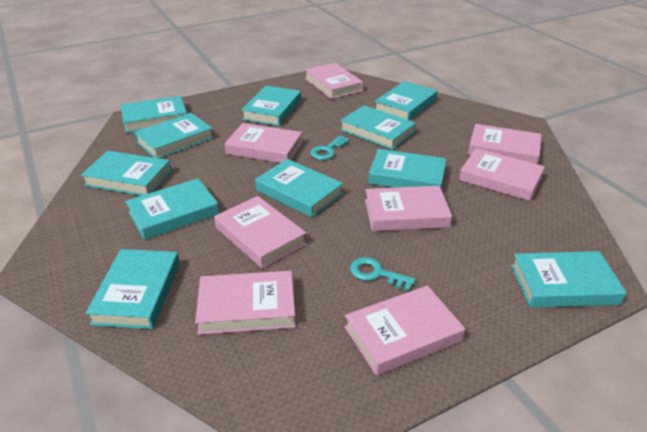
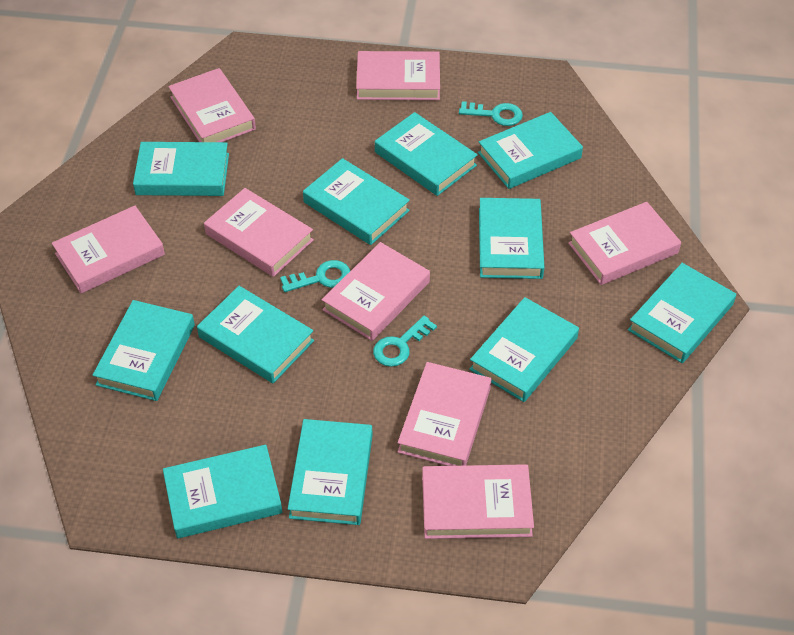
turquoise key: 2 -> 3

